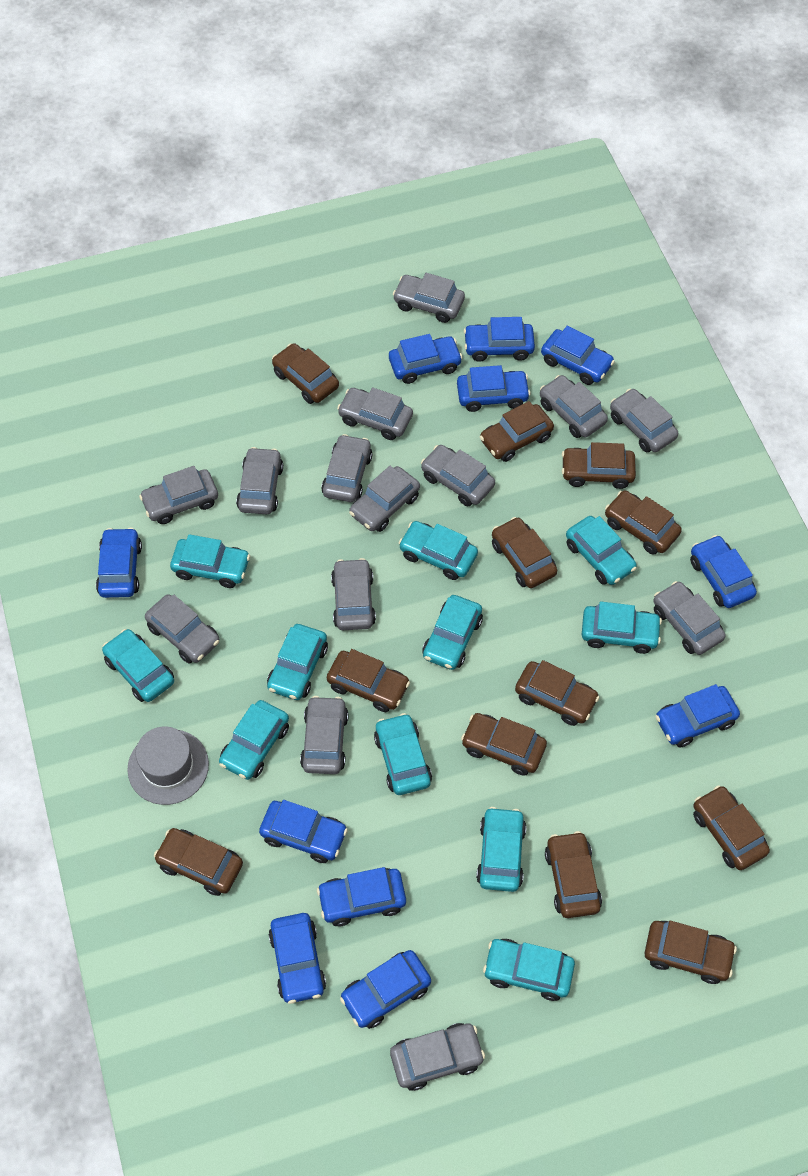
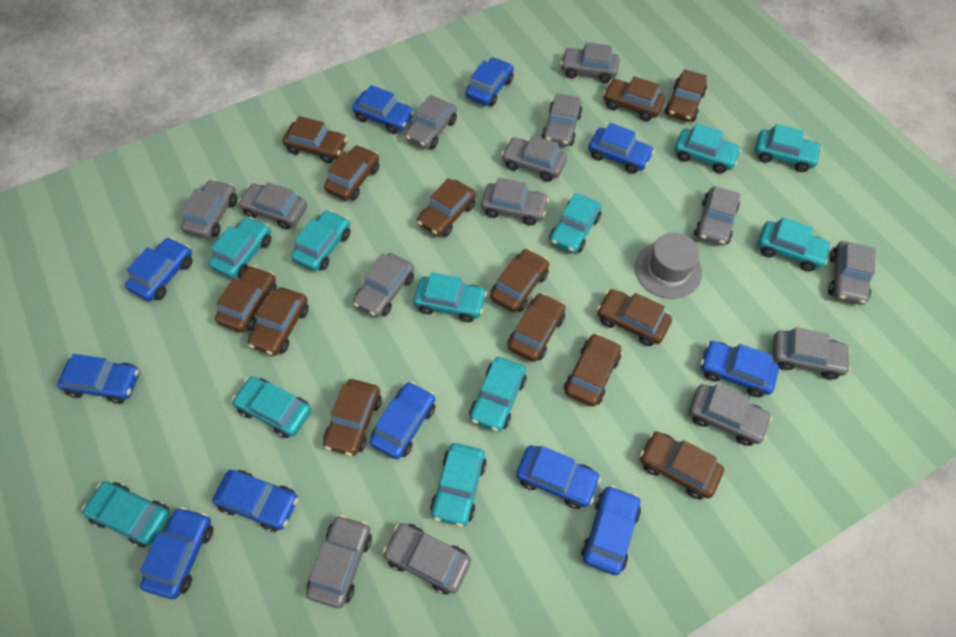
brown car: 12 -> 13

